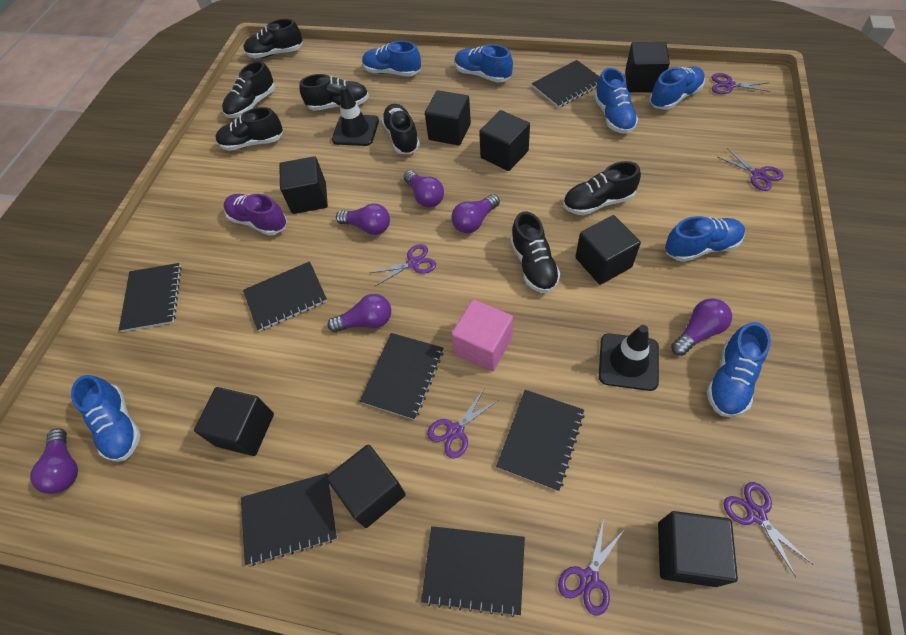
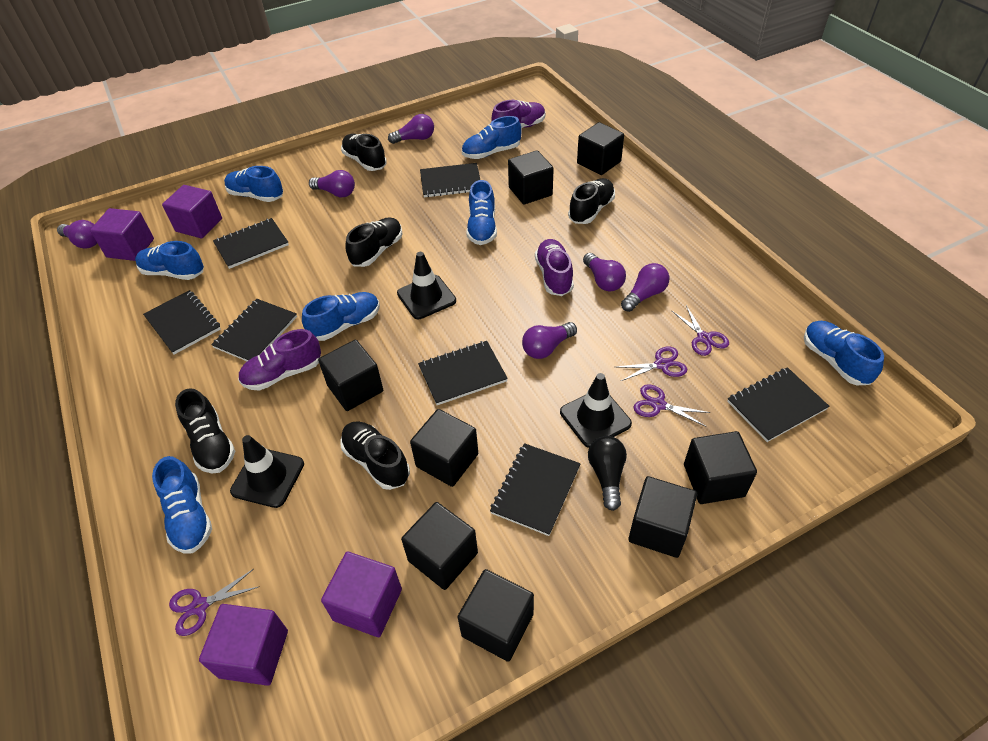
black light bulb: 0 -> 1
black shoe: 7 -> 5
black traffic cone: 2 -> 3
pink cube: 1 -> 0
purple cube: 0 -> 4
purple scissors: 6 -> 4
purple shoe: 1 -> 3

